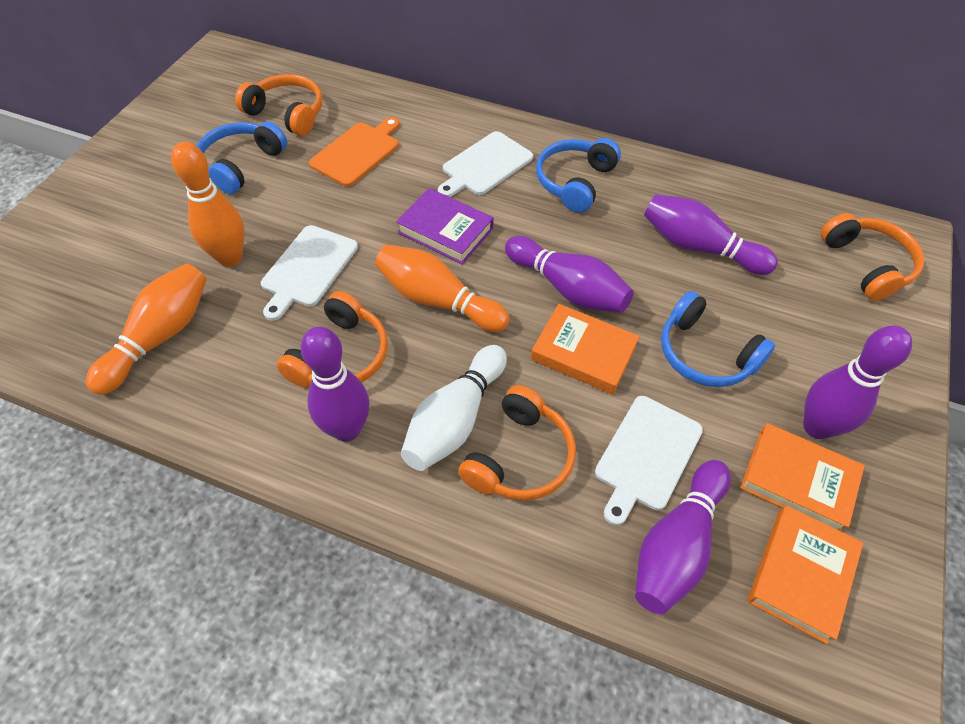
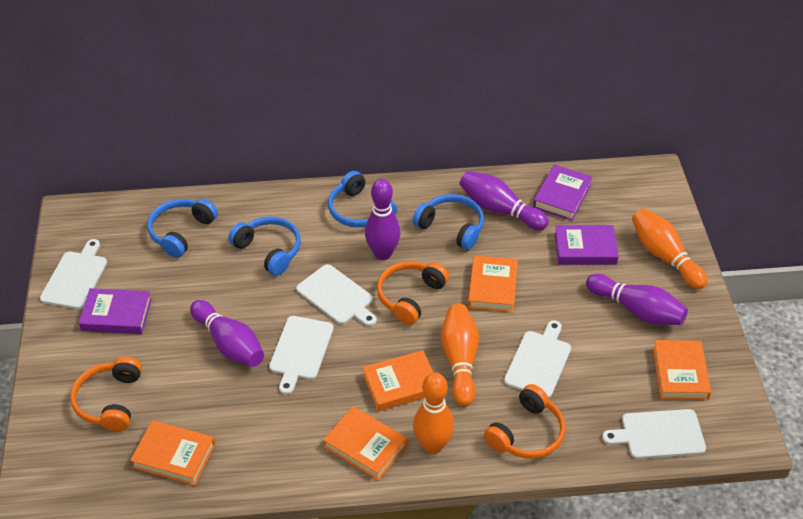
blue headphones: 3 -> 4
orange book: 3 -> 5
orange cutting board: 1 -> 0
orange headphones: 4 -> 3
purple book: 1 -> 3
purple bowling pin: 5 -> 4
white bowling pin: 1 -> 0
white cutting board: 3 -> 5

